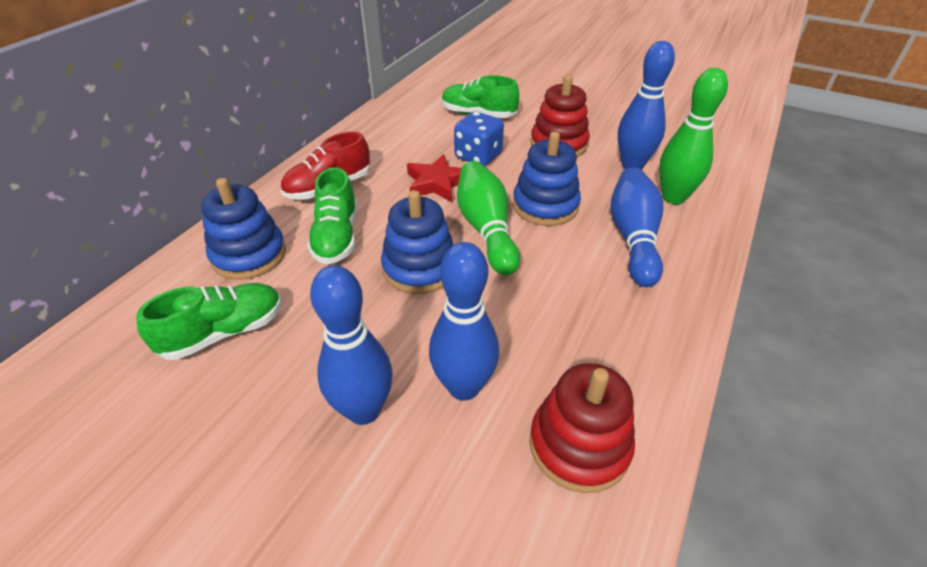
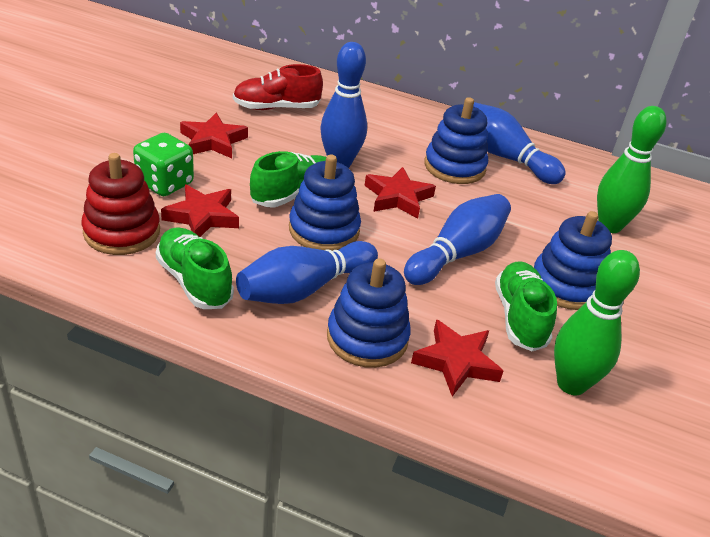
blue dice: 1 -> 0
blue stacking toy: 3 -> 4
green dice: 0 -> 1
red stacking toy: 2 -> 1
red star: 1 -> 4

